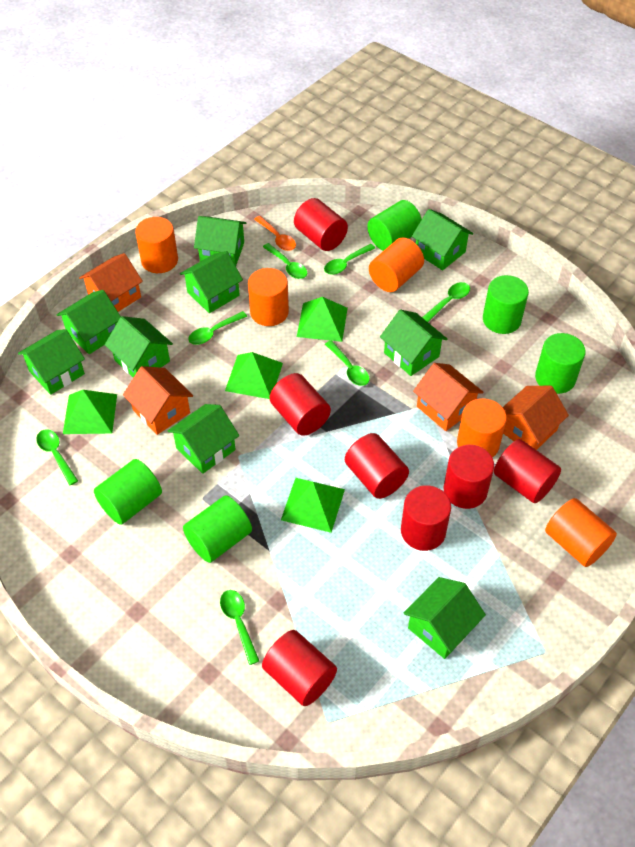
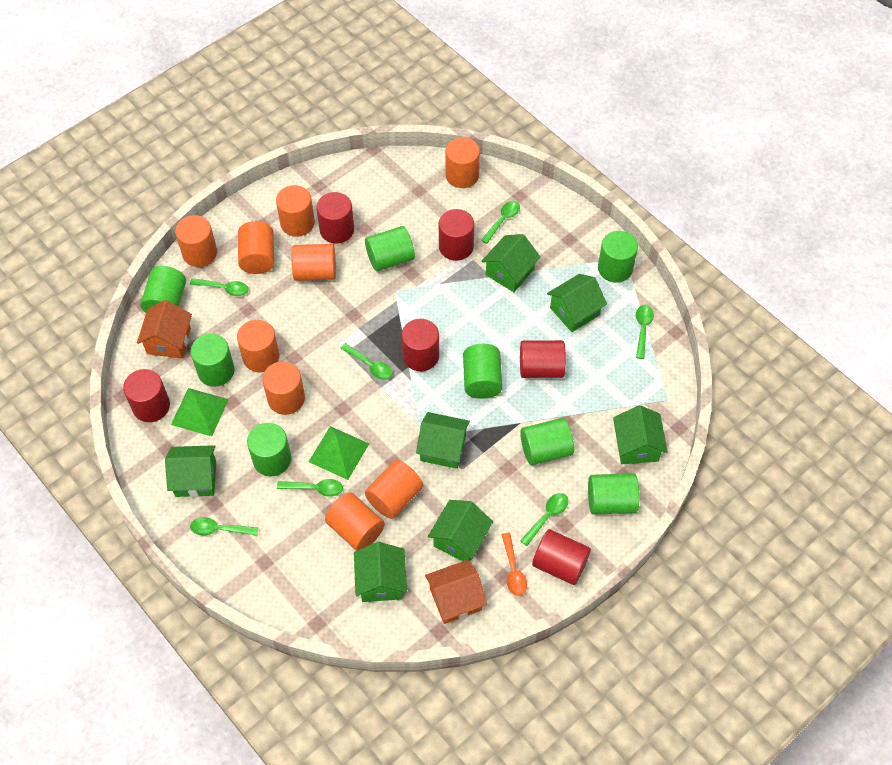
green cylinder: 5 -> 8
green house: 9 -> 7
green pyramid: 4 -> 2
orange cylinder: 5 -> 9
orange house: 4 -> 2
red cylinder: 7 -> 6

